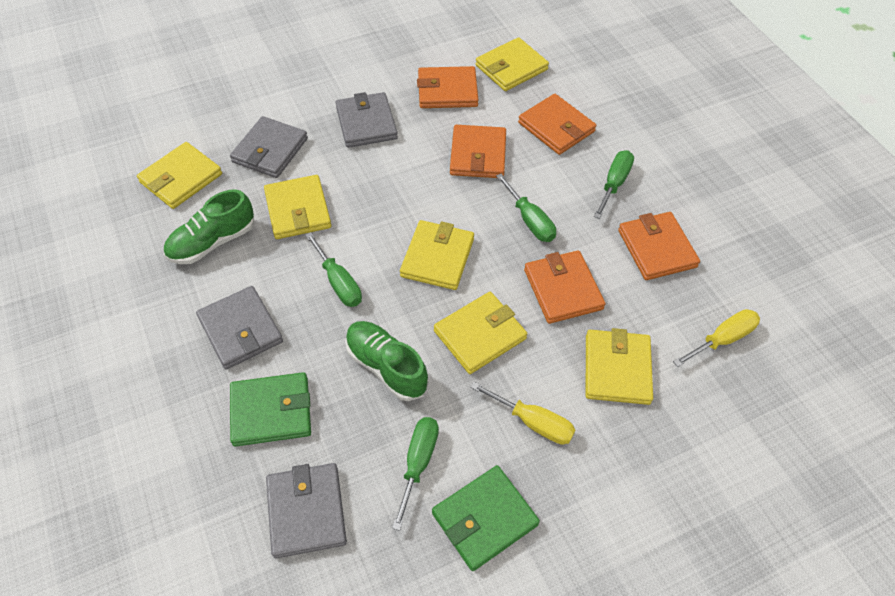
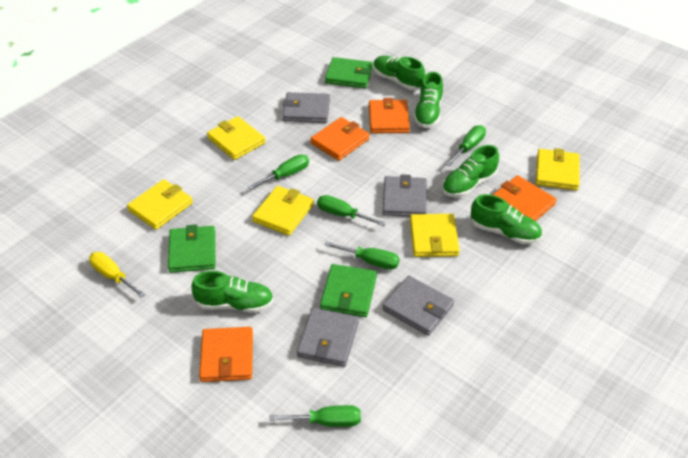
green screwdriver: 4 -> 5
green shoe: 2 -> 5
green wallet: 2 -> 3
orange wallet: 5 -> 4
yellow screwdriver: 2 -> 1
yellow wallet: 6 -> 5

